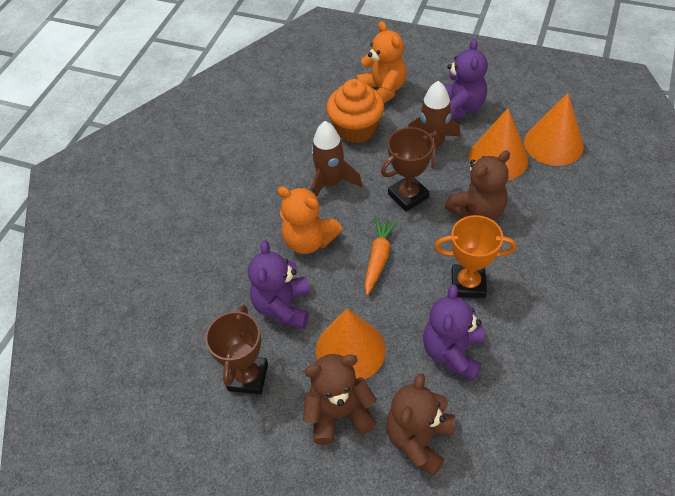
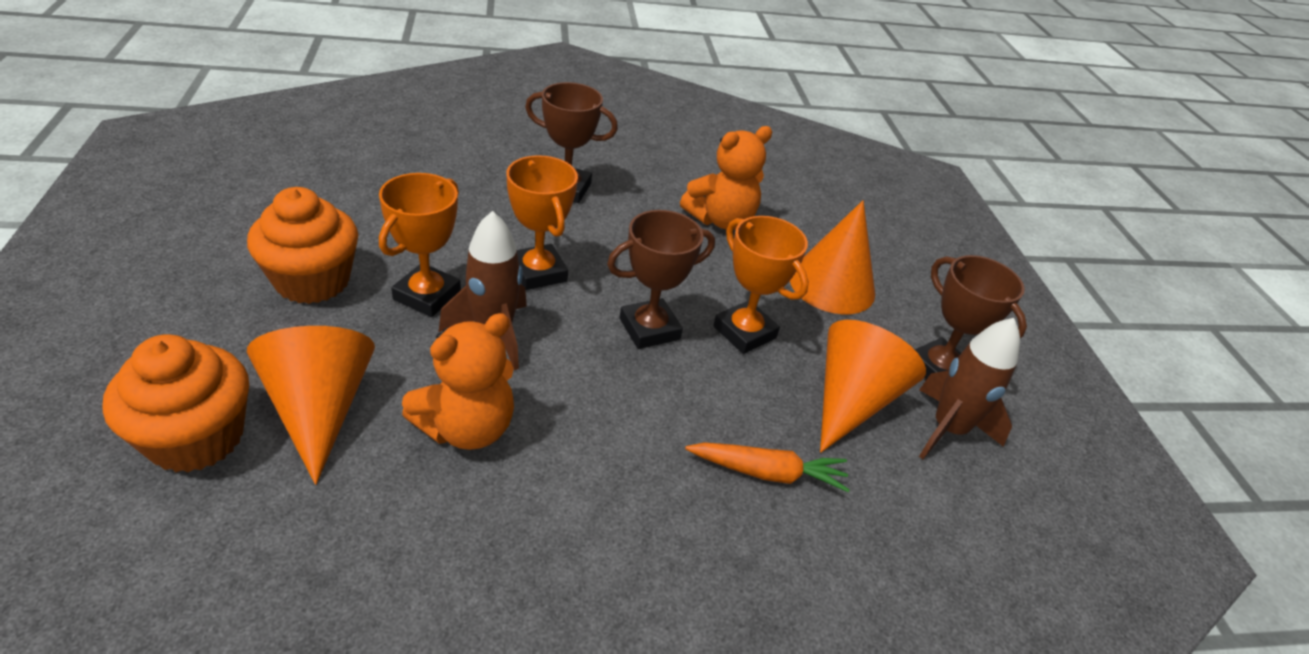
brown teddy bear: 3 -> 0
brown trophy: 2 -> 3
orange cupcake: 1 -> 2
orange trophy: 1 -> 3
purple teddy bear: 3 -> 0

